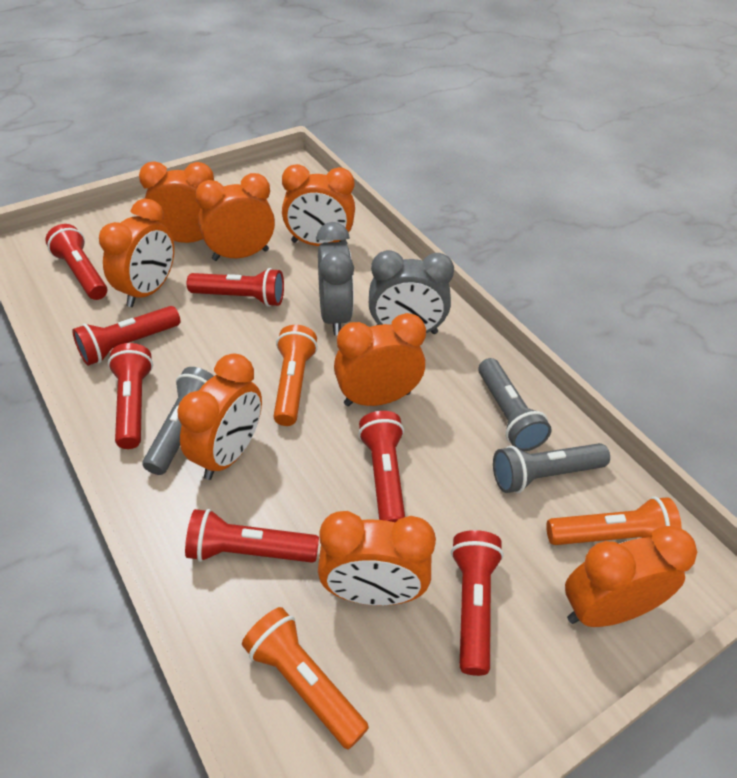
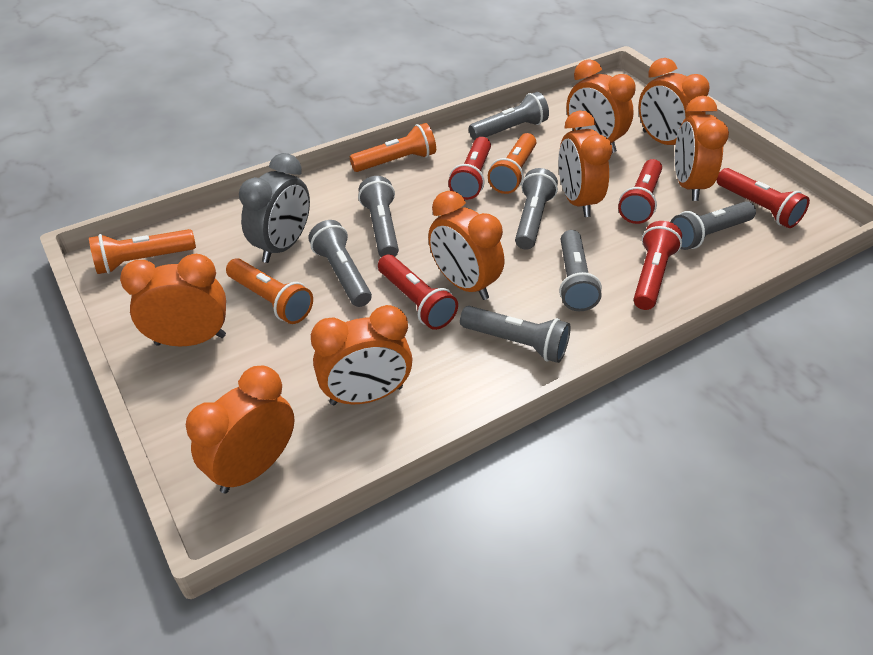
grey clock: 2 -> 1
grey flashlight: 3 -> 7
orange flashlight: 3 -> 4
red flashlight: 7 -> 5

